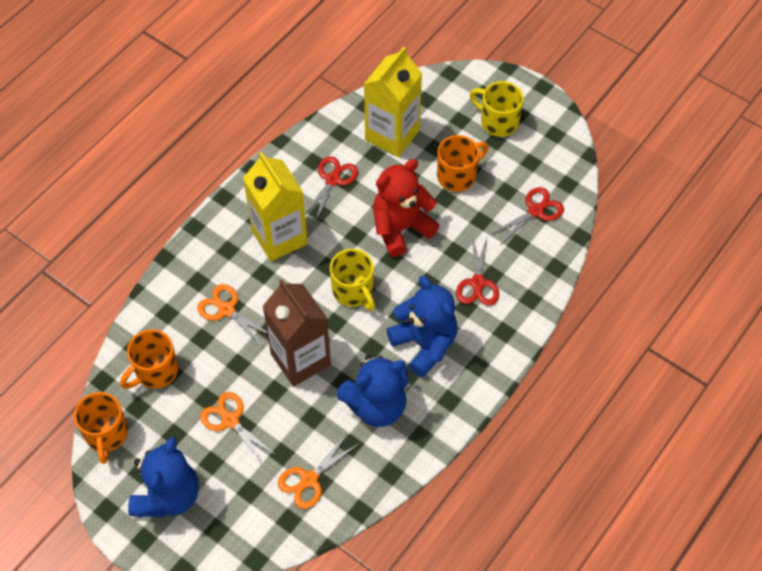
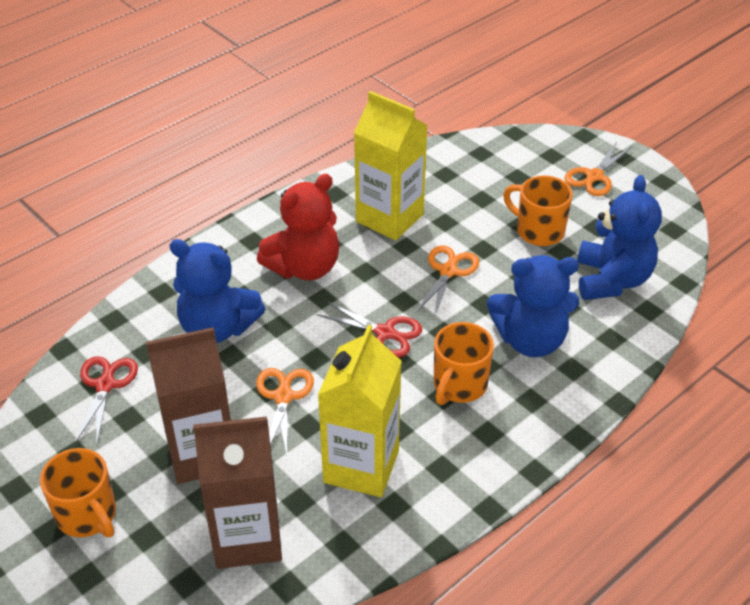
brown carton: 1 -> 2
red scissors: 3 -> 2
yellow mug: 2 -> 0

